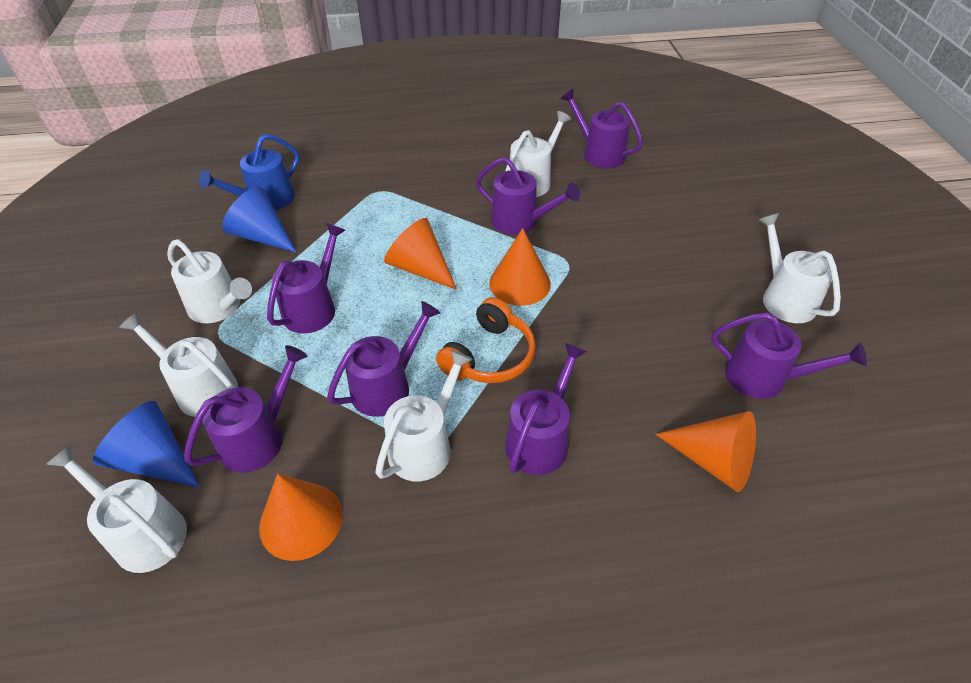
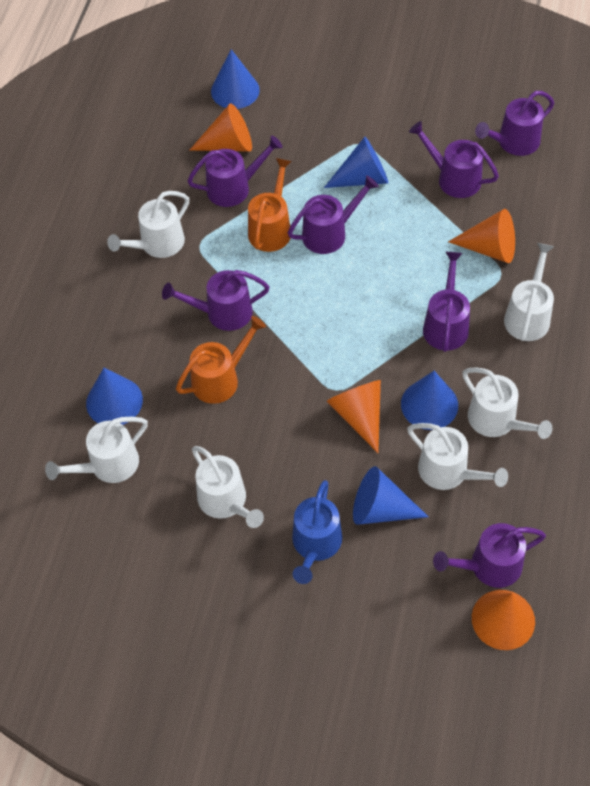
blue cone: 2 -> 5
orange headphones: 1 -> 0
orange watering can: 0 -> 2

